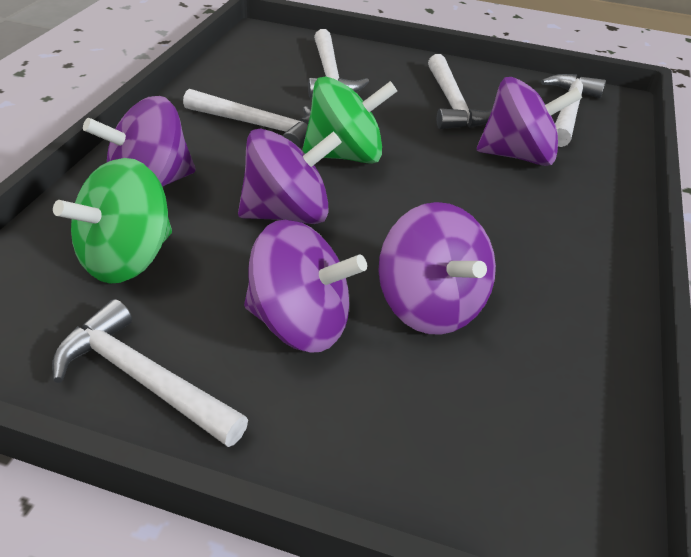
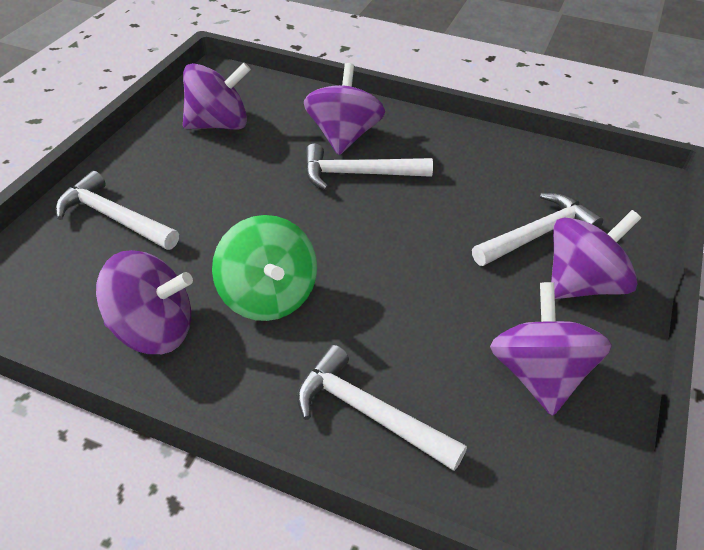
green spinning top: 2 -> 1
white hammer: 5 -> 4

